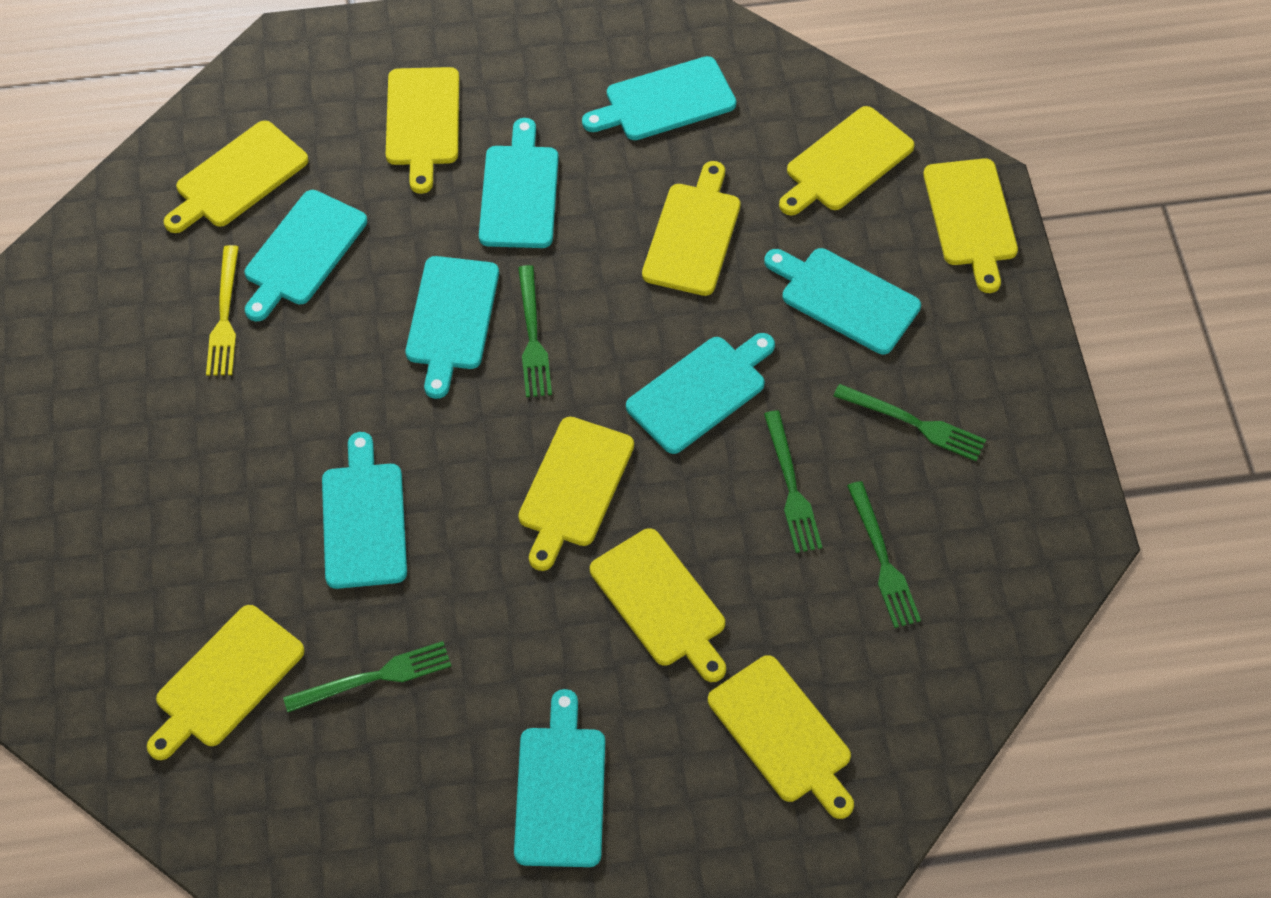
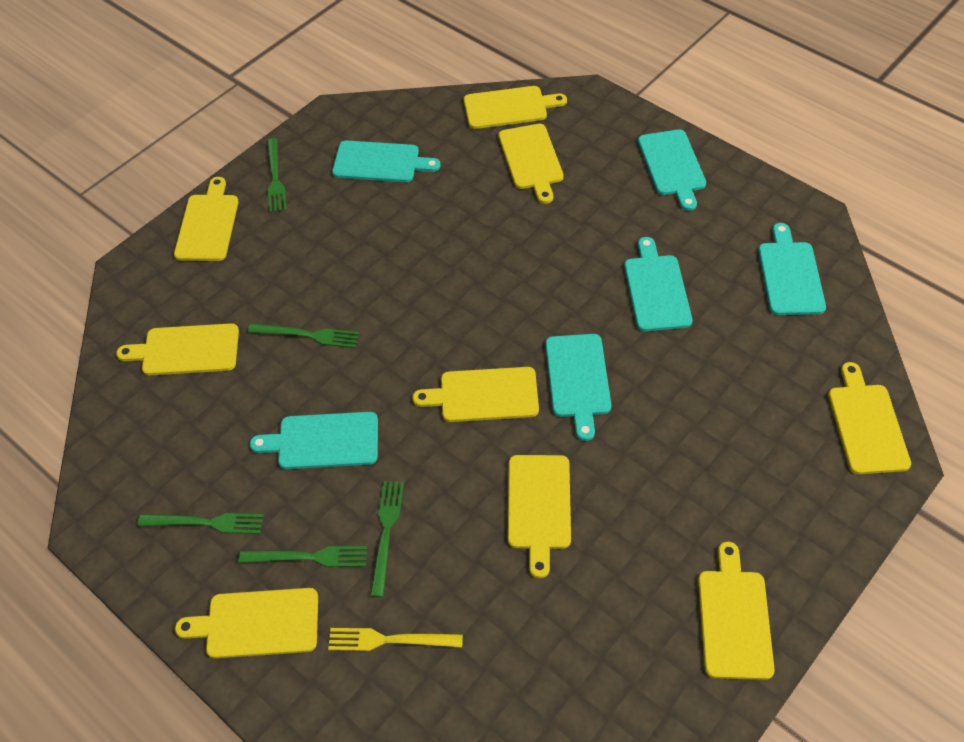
turquoise cutting board: 8 -> 6

